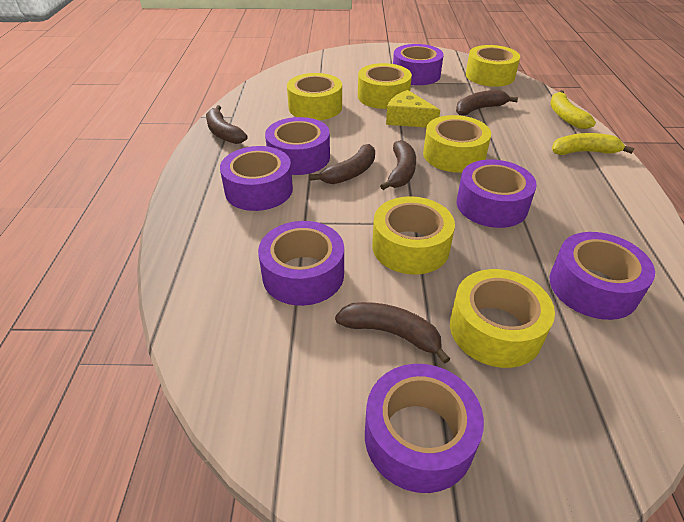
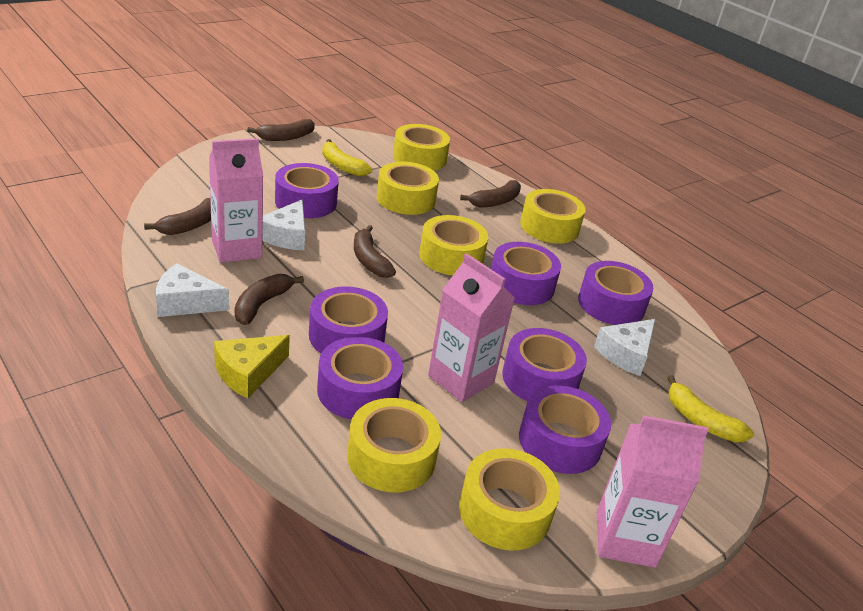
pink carton: 0 -> 3
white cheese: 0 -> 3

